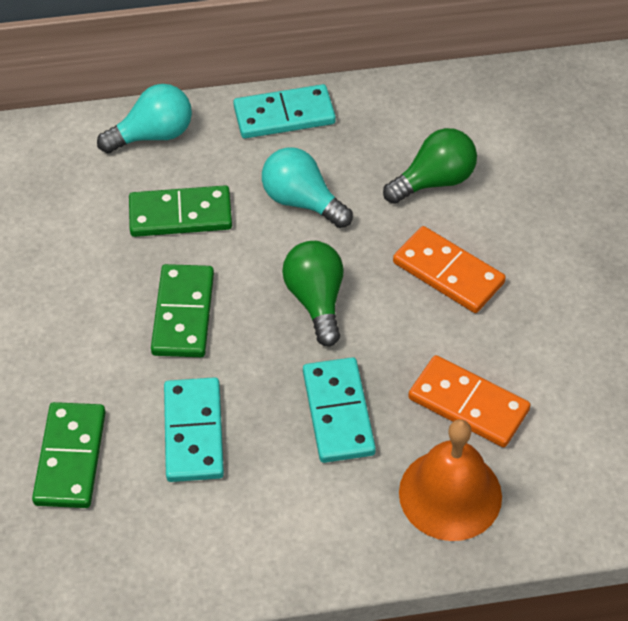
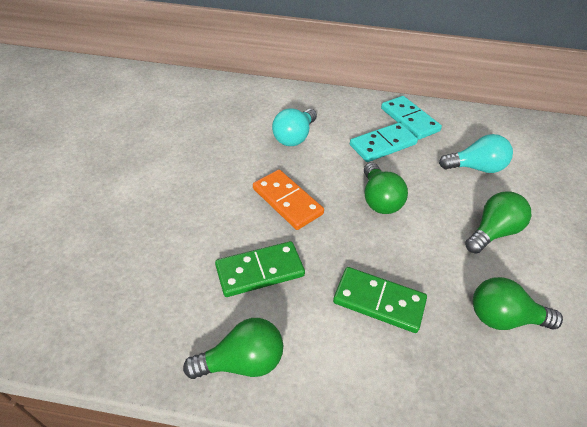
green domino: 3 -> 2
green light bulb: 2 -> 4
orange bell: 1 -> 0
orange domino: 2 -> 1
turquoise domino: 3 -> 2

